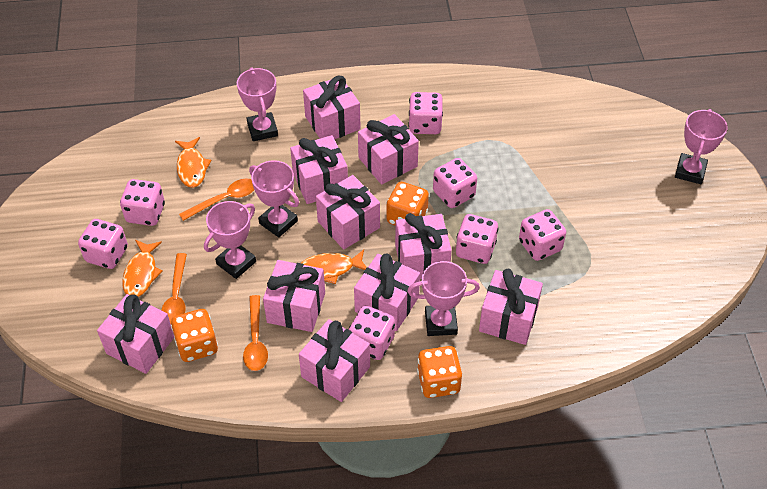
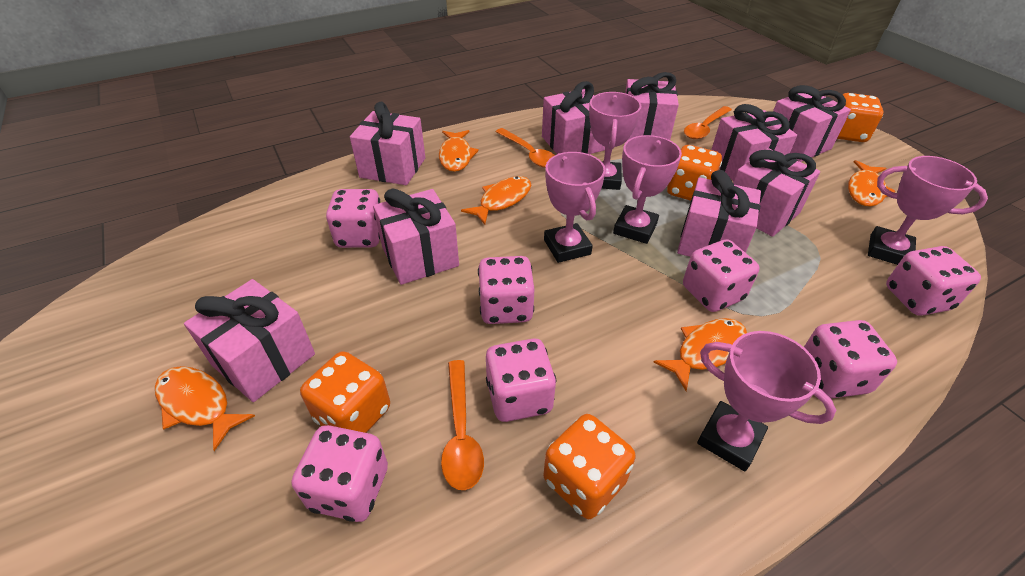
orange dice: 3 -> 4
orange fish: 3 -> 5
pink gift: 10 -> 9

